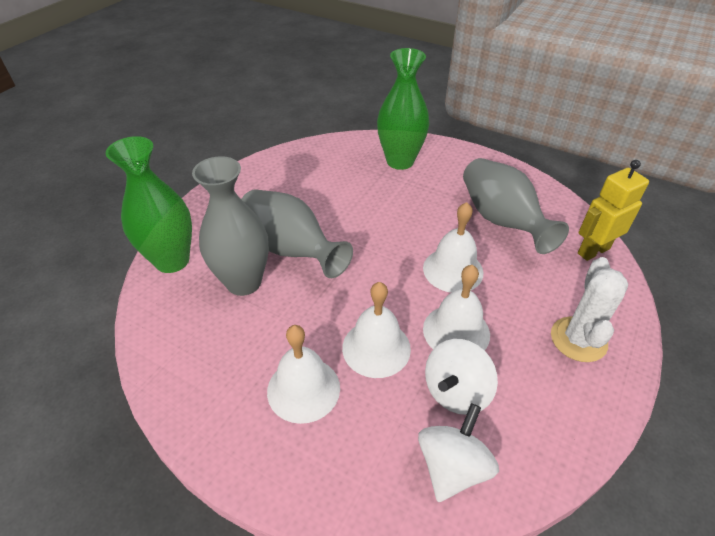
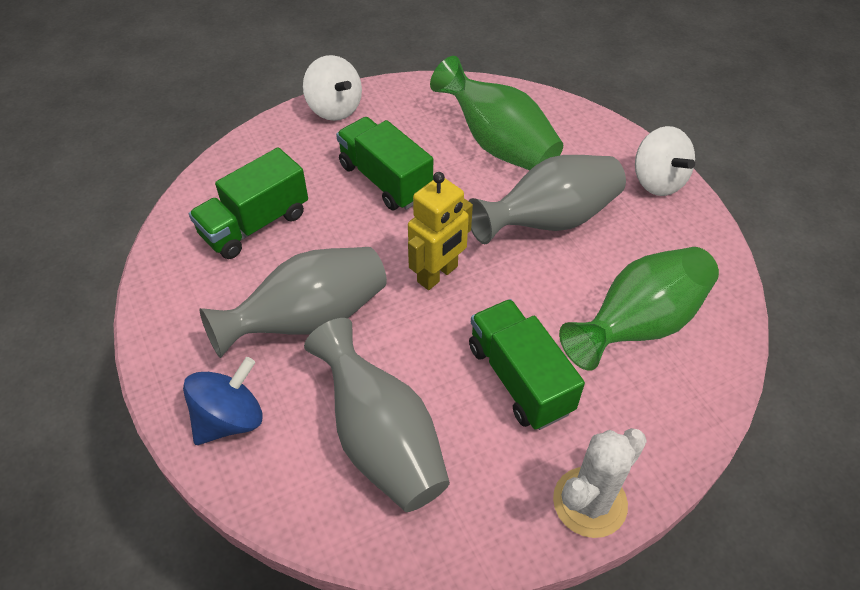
blue spinning top: 0 -> 1
green truck: 0 -> 3
white bell: 4 -> 0

